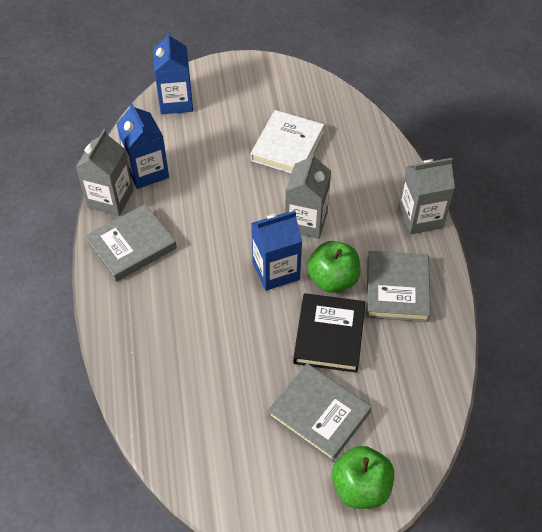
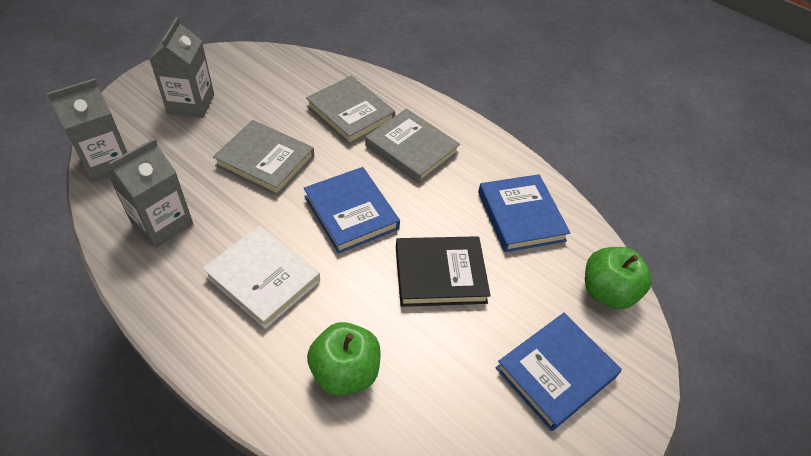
blue book: 0 -> 3
blue carton: 3 -> 0

